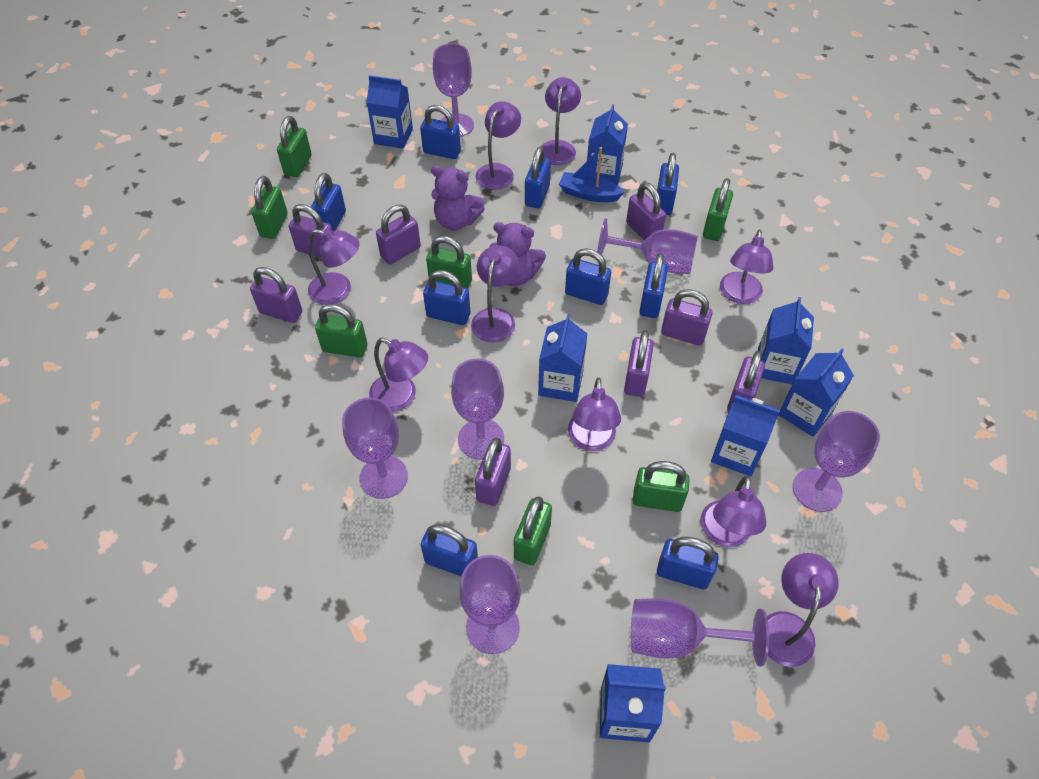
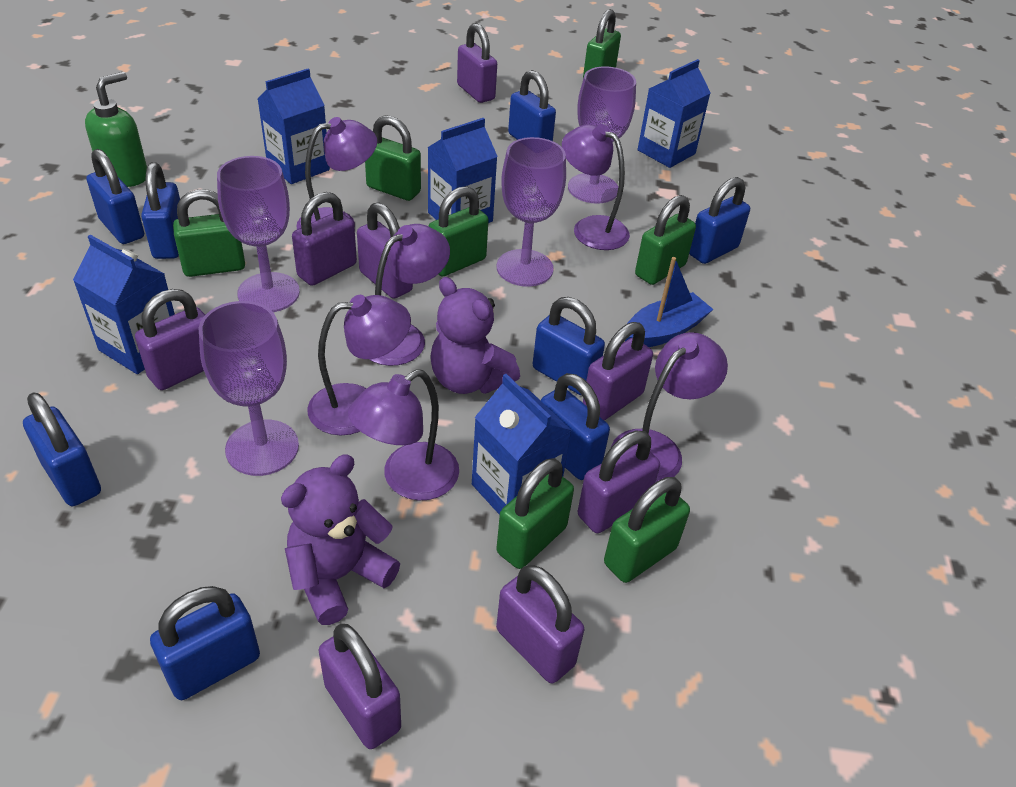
blue carton: 7 -> 5
blue padlock: 9 -> 8
green soap dispenser: 0 -> 1
purple goblet: 7 -> 4
purple lamp: 9 -> 6

